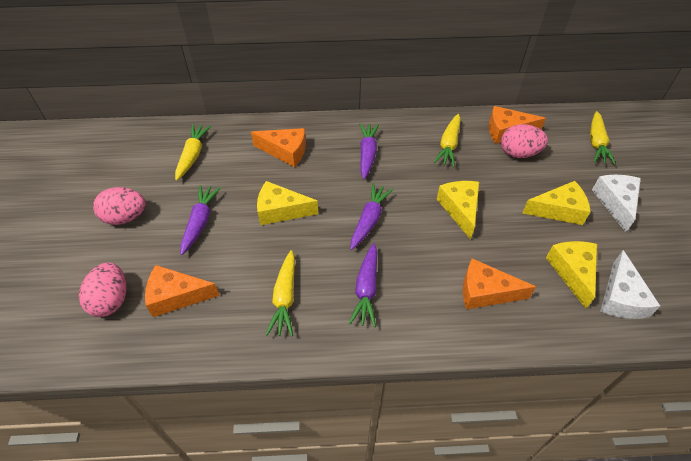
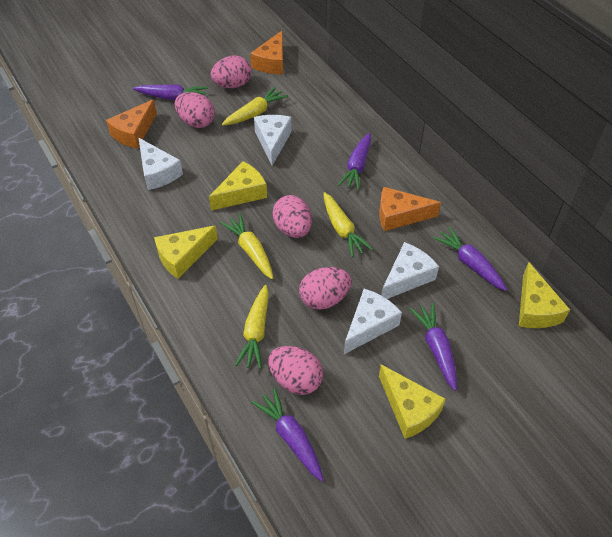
orange cheese: 4 -> 3
pink egg: 3 -> 5
purple carrot: 4 -> 5
white cheese: 2 -> 4

